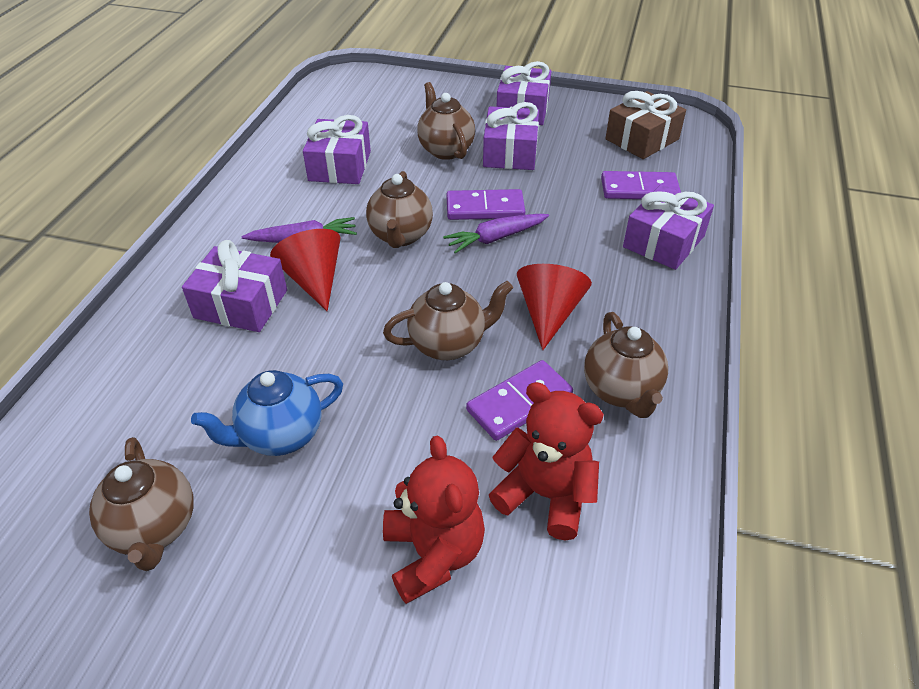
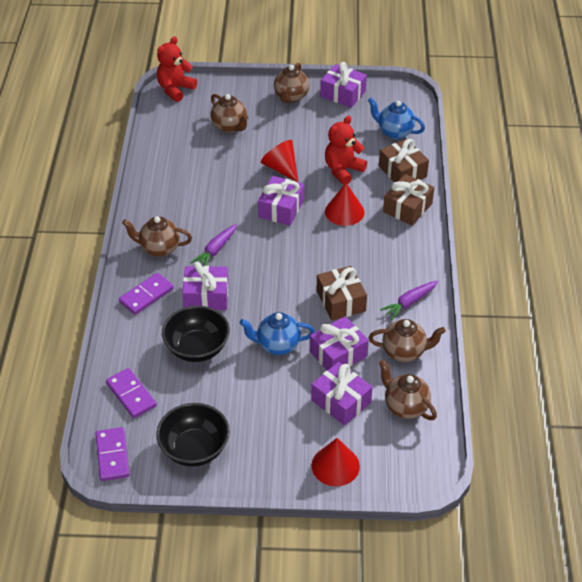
black bowl: 0 -> 2
blue teapot: 1 -> 2
brown gift: 1 -> 3
red cone: 2 -> 3

